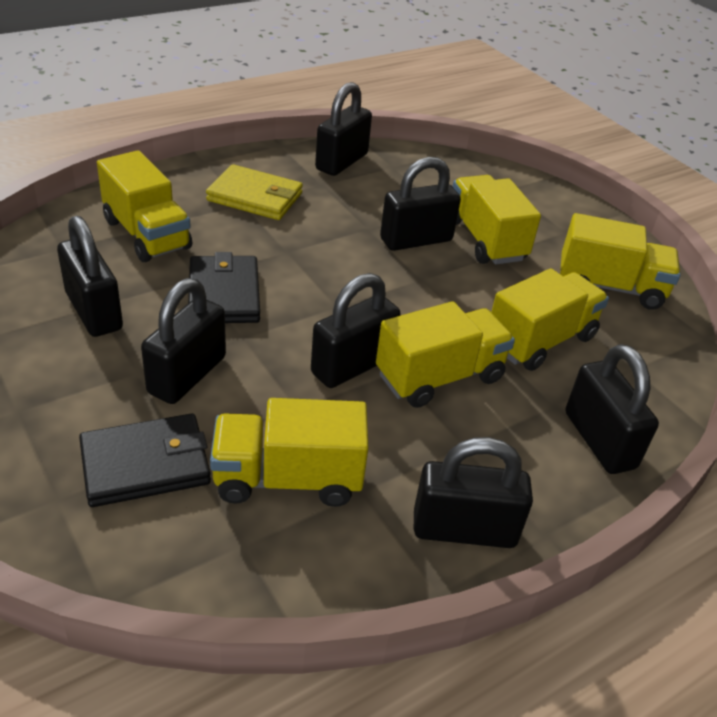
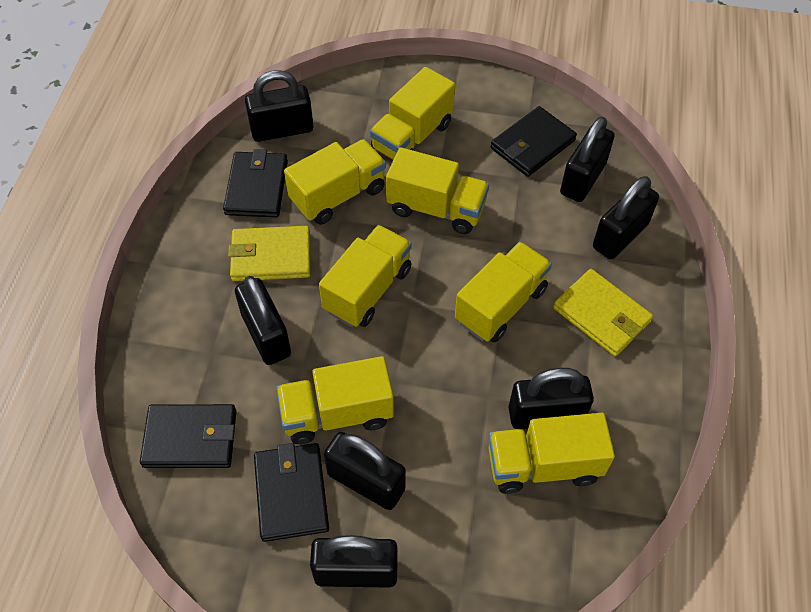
black wallet: 2 -> 4
yellow truck: 6 -> 7
yellow wallet: 1 -> 2

